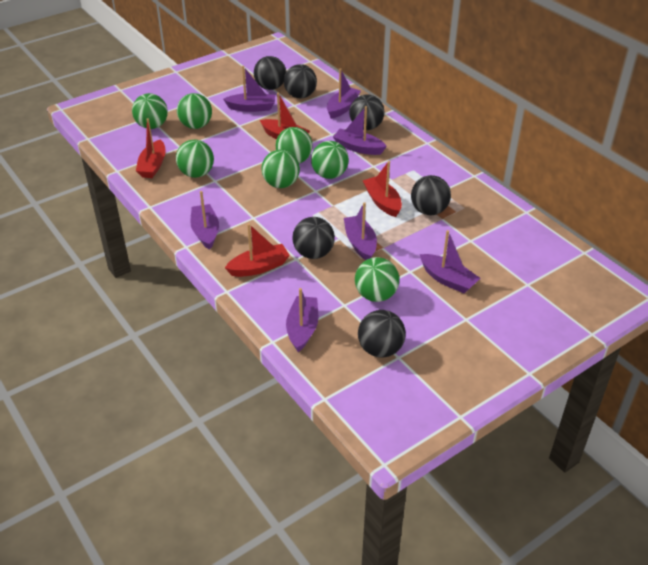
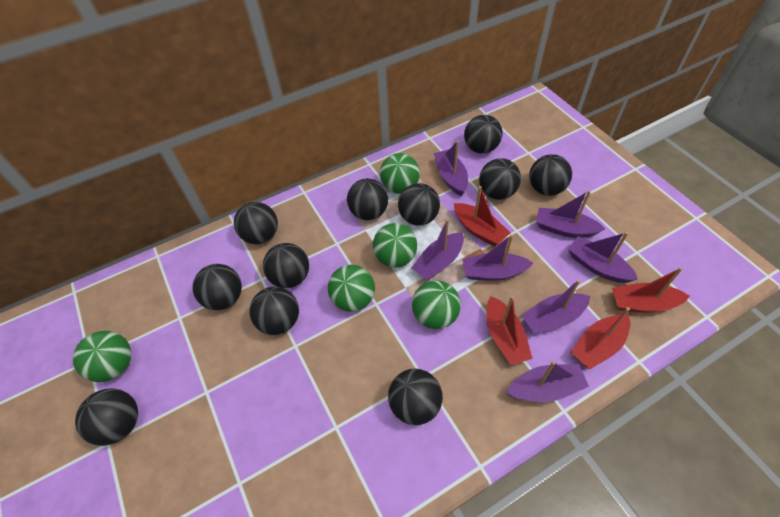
black ball: 6 -> 11
green ball: 7 -> 5

